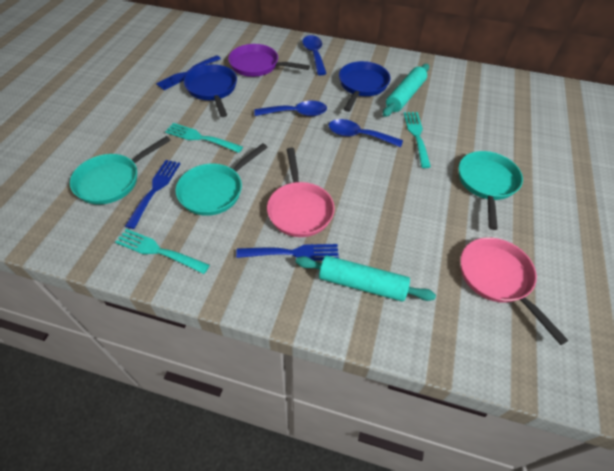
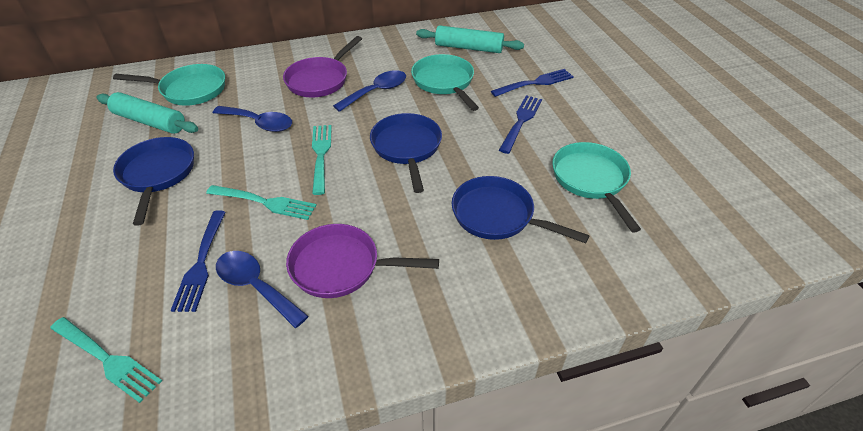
blue pan: 2 -> 3
pink pan: 2 -> 0
purple pan: 1 -> 2

